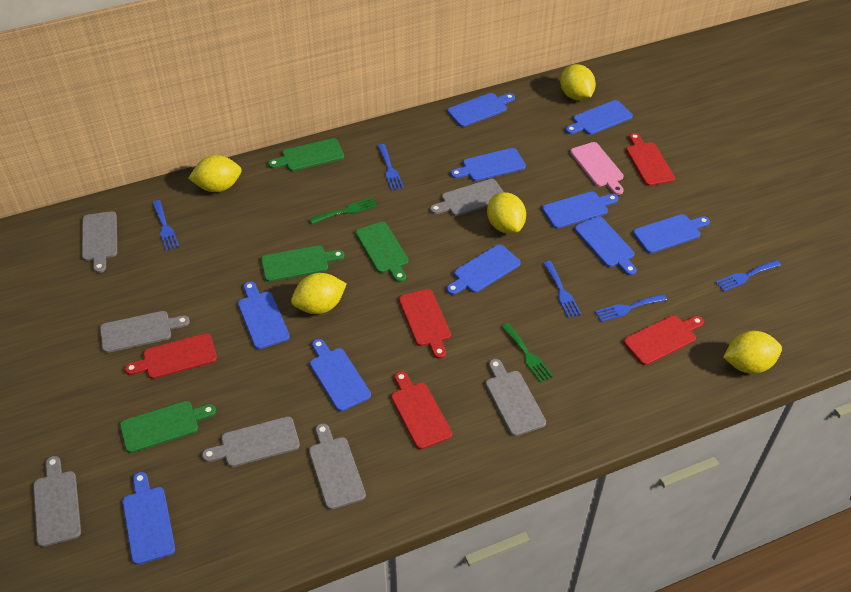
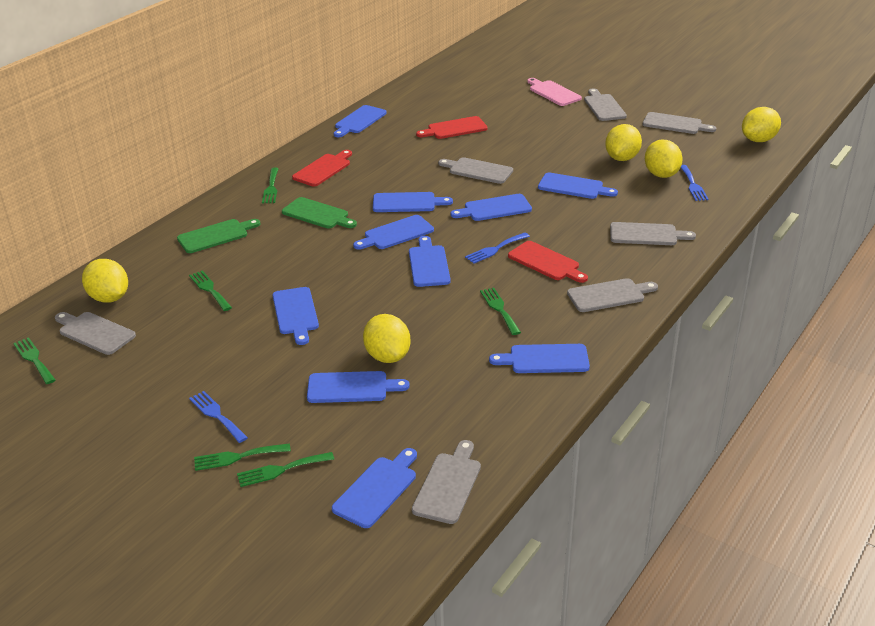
blue fork: 5 -> 3
green cutting board: 4 -> 2
green fork: 2 -> 6
red cutting board: 5 -> 3

